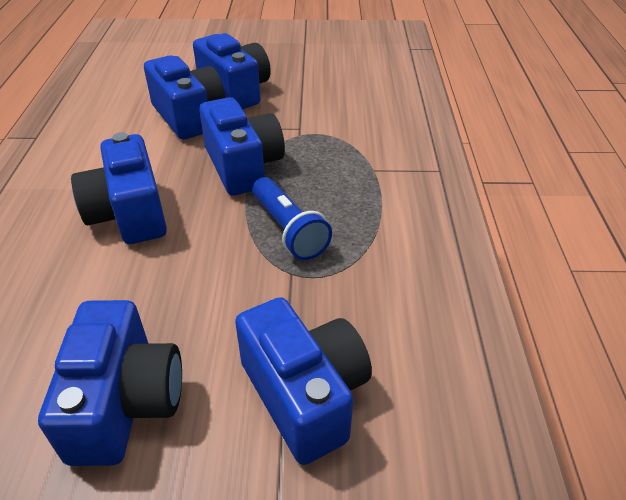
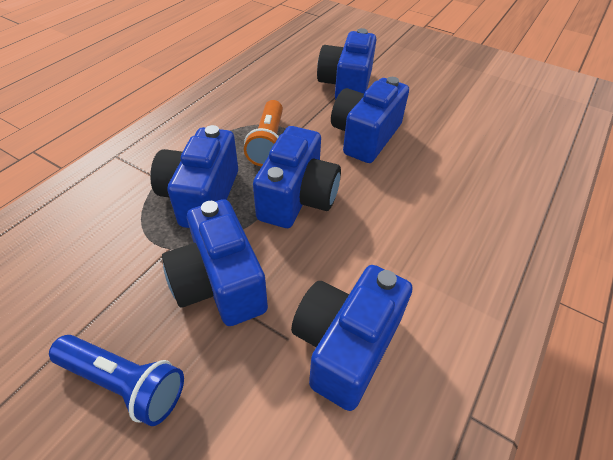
orange flashlight: 0 -> 1

